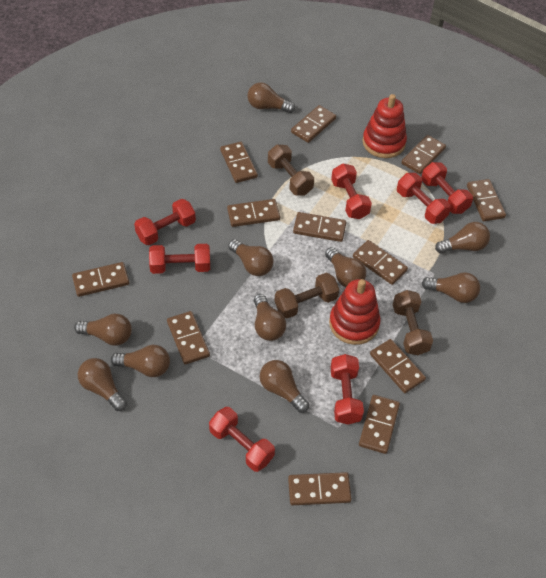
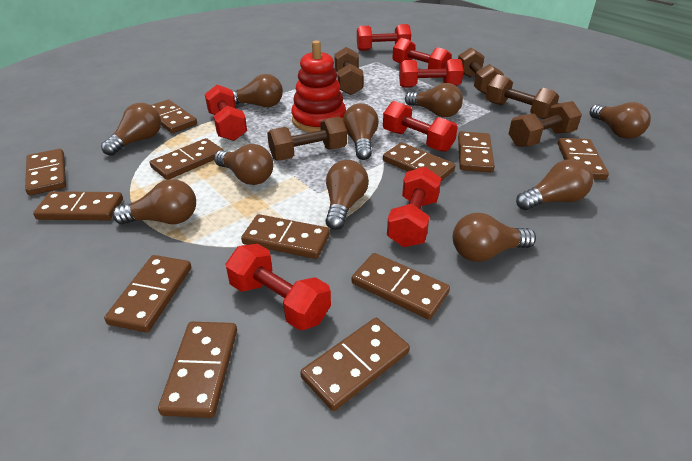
brown dumbbell: 3 -> 5
red stacking toy: 2 -> 1

